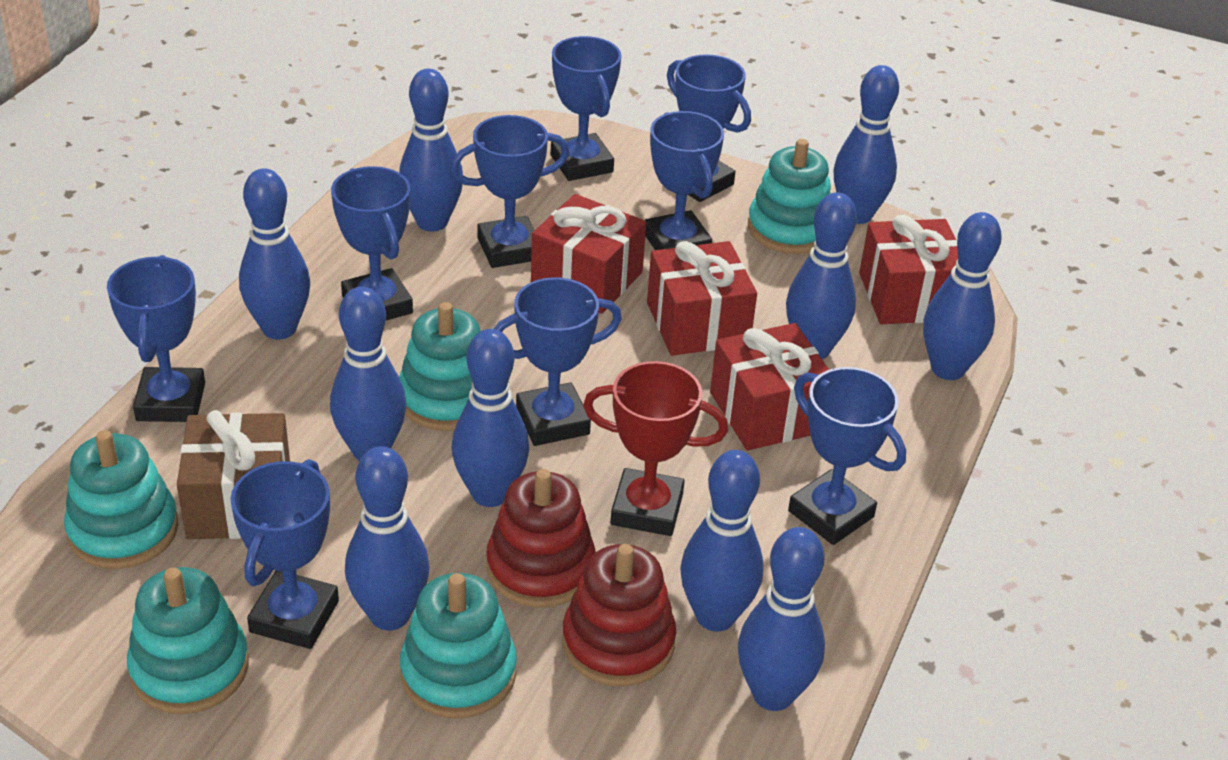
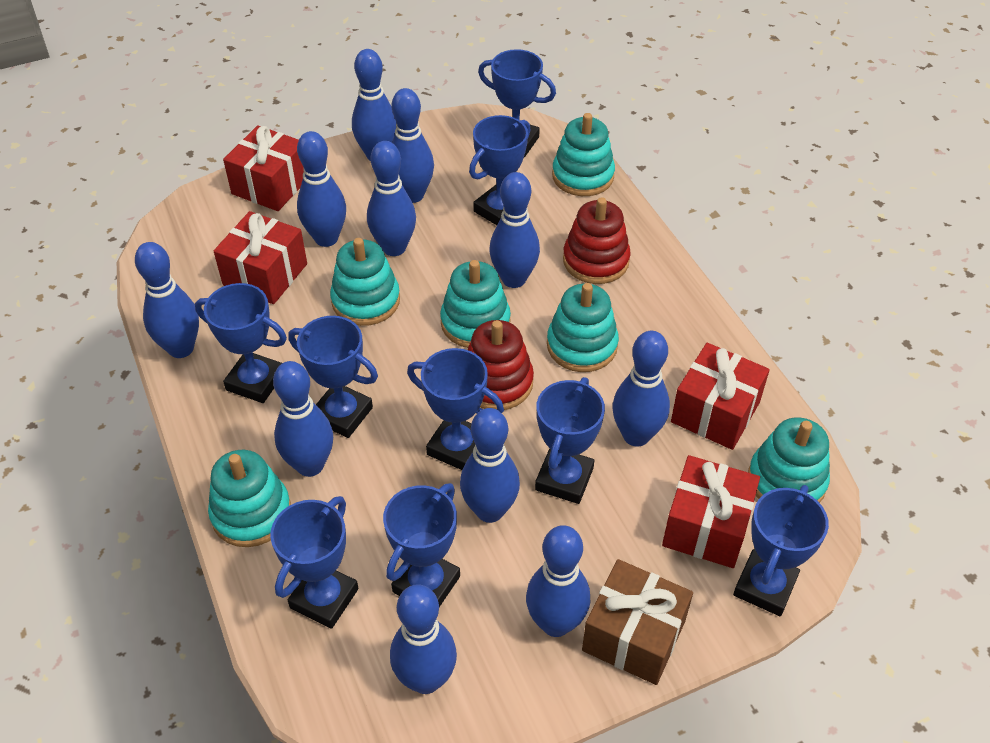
blue bowling pin: 10 -> 11
red trophy: 1 -> 0
turquoise stacking toy: 5 -> 6

